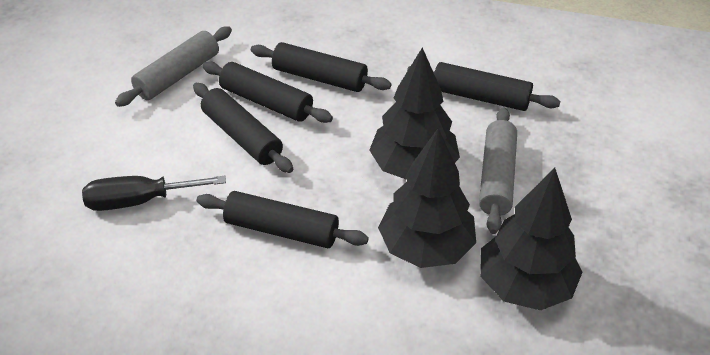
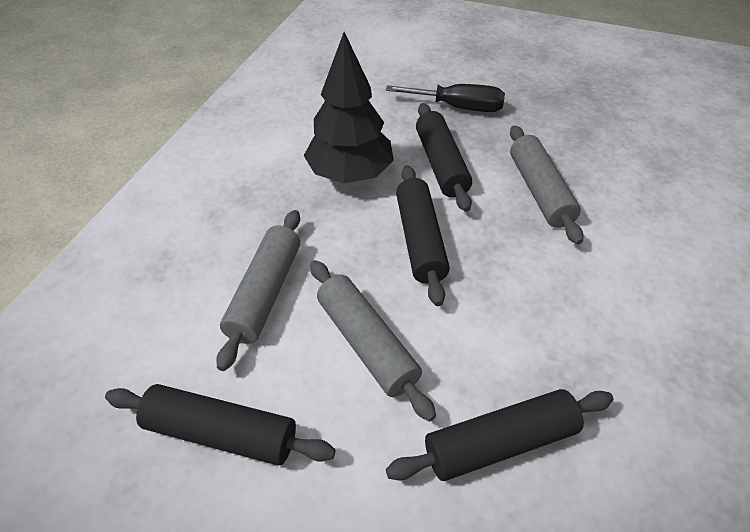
black rolling pin: 5 -> 4
black tree: 3 -> 1
grey rolling pin: 2 -> 3

